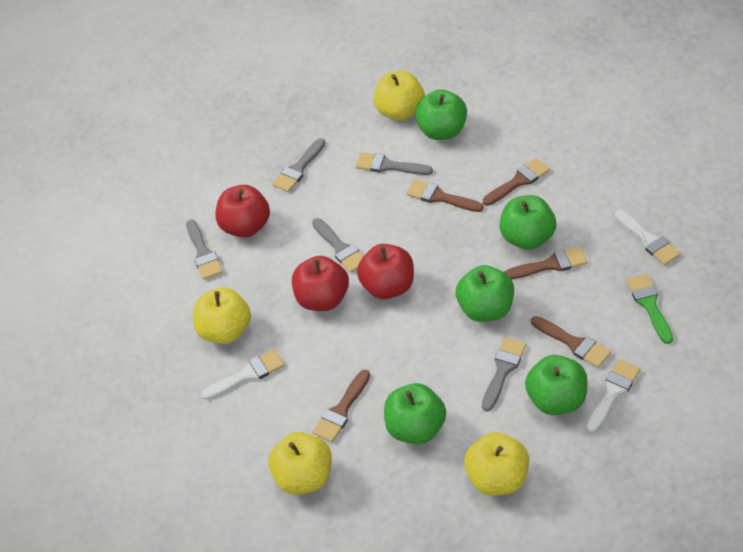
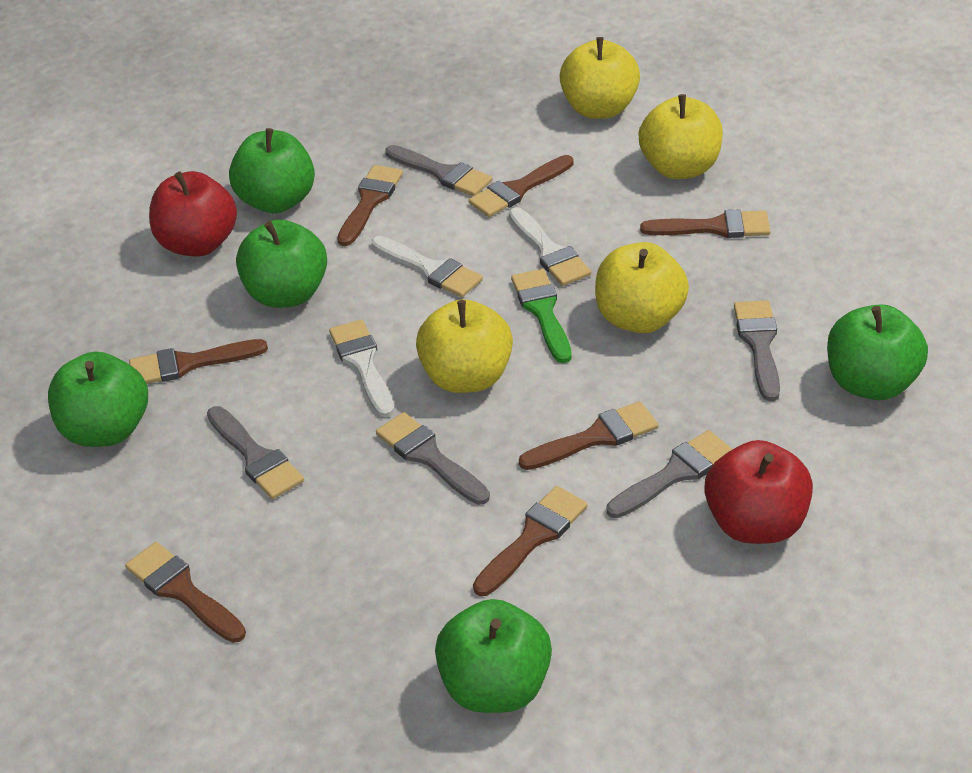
brown brush: 5 -> 7
red apple: 3 -> 2

